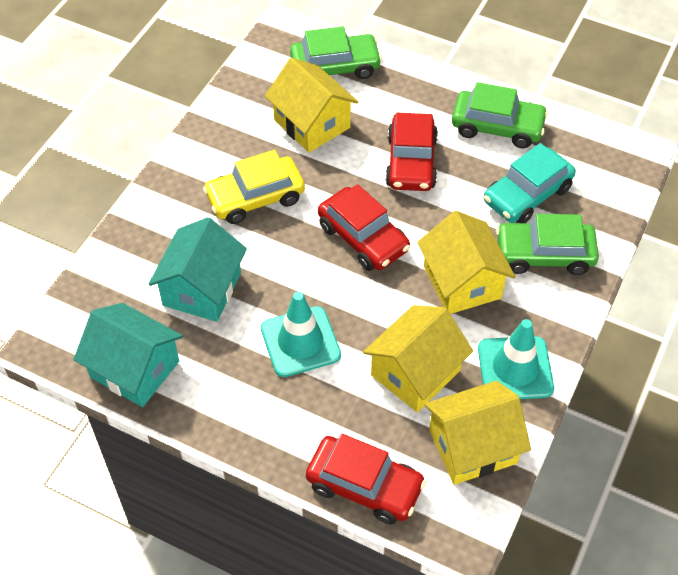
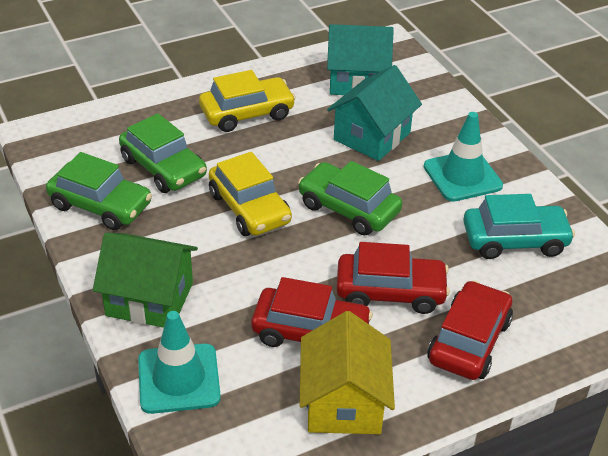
green house: 0 -> 1
yellow car: 1 -> 2
yellow house: 4 -> 1

